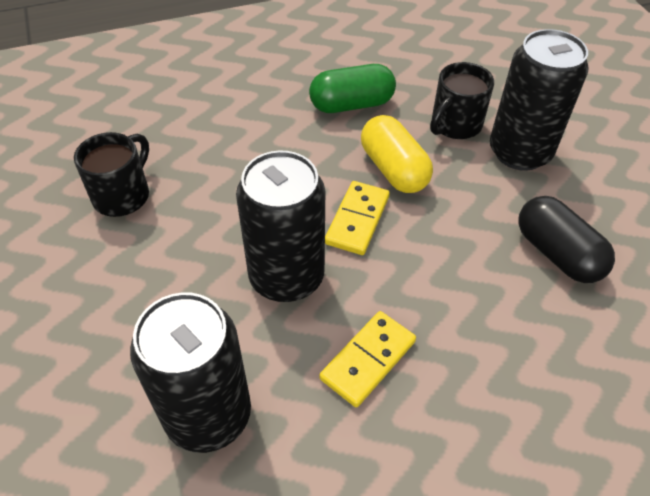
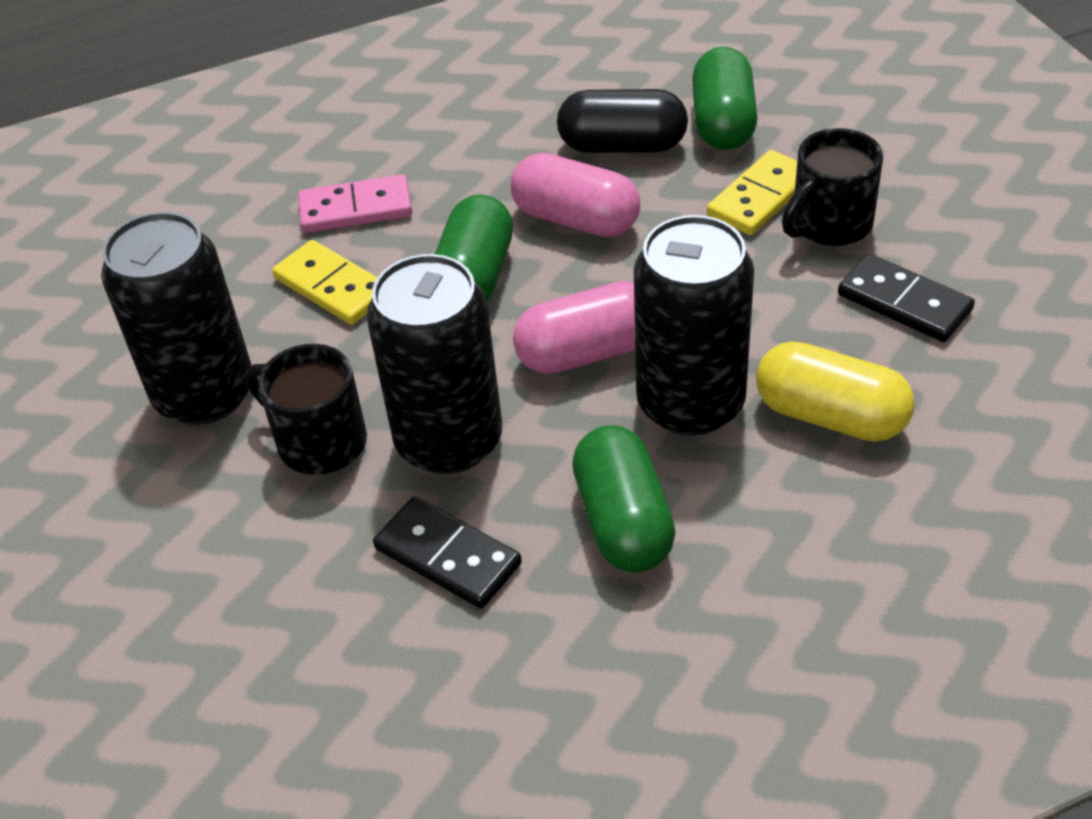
black domino: 0 -> 2
green capsule: 1 -> 3
pink capsule: 0 -> 2
pink domino: 0 -> 1

